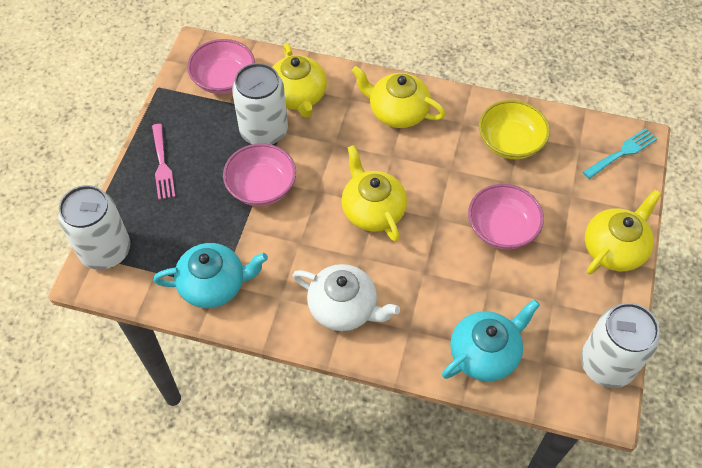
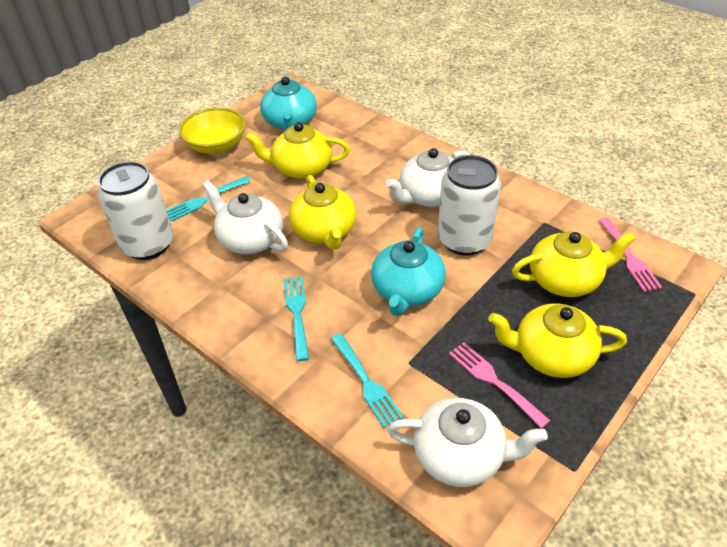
pink bowl: 3 -> 0
pink fork: 1 -> 2
turquoise fork: 1 -> 3
white can: 3 -> 2
white teapot: 1 -> 3

